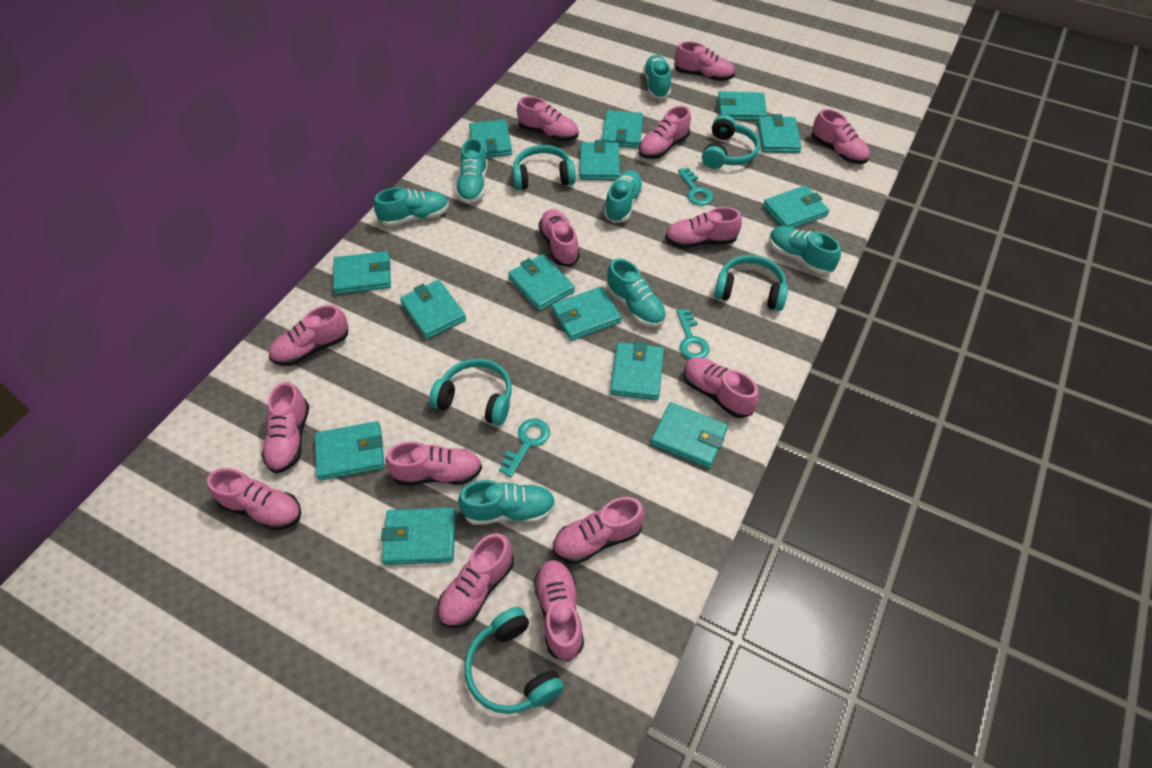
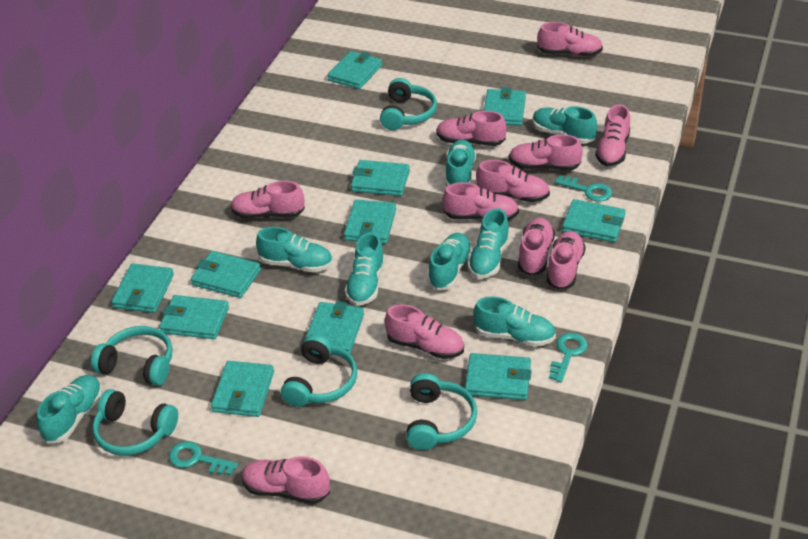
pink shoe: 14 -> 11
turquoise shoe: 7 -> 8
turquoise wallet: 14 -> 11

